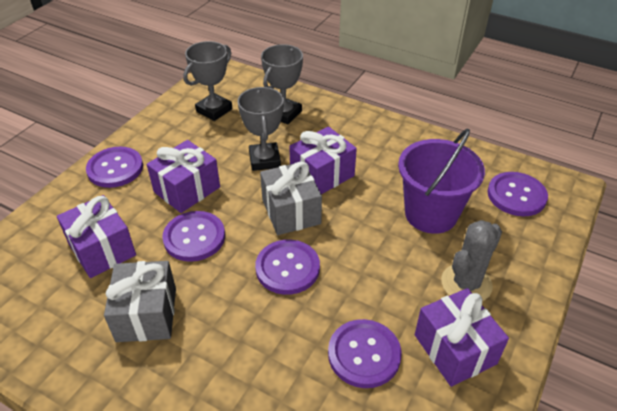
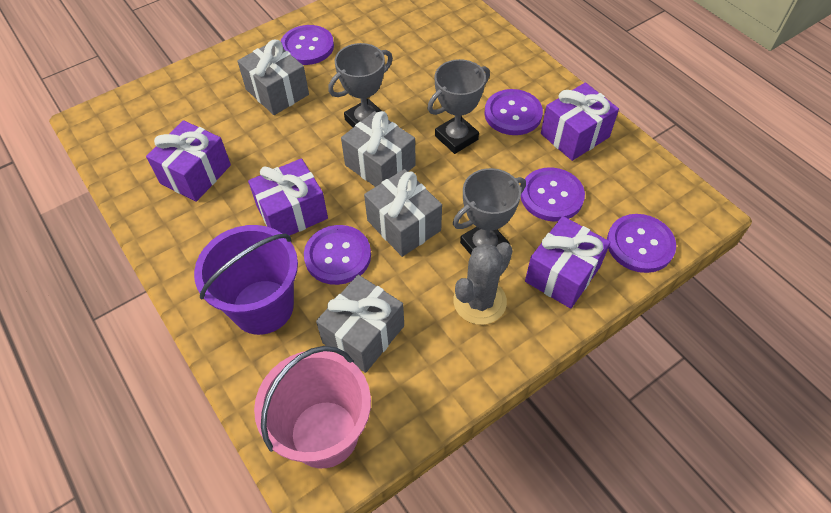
grey gift: 2 -> 4
pink bucket: 0 -> 1

